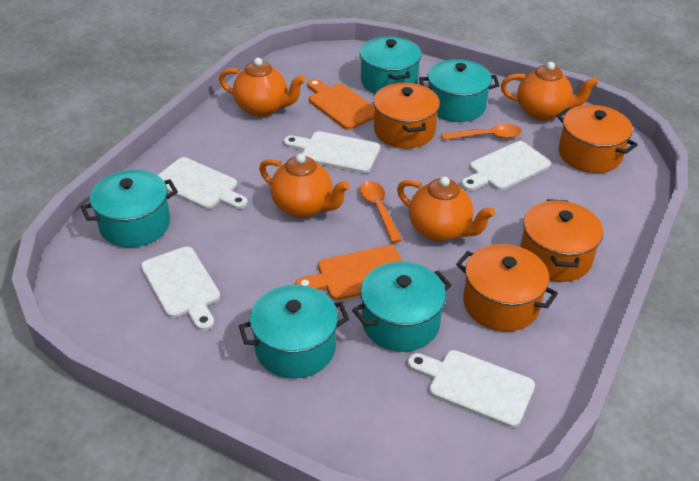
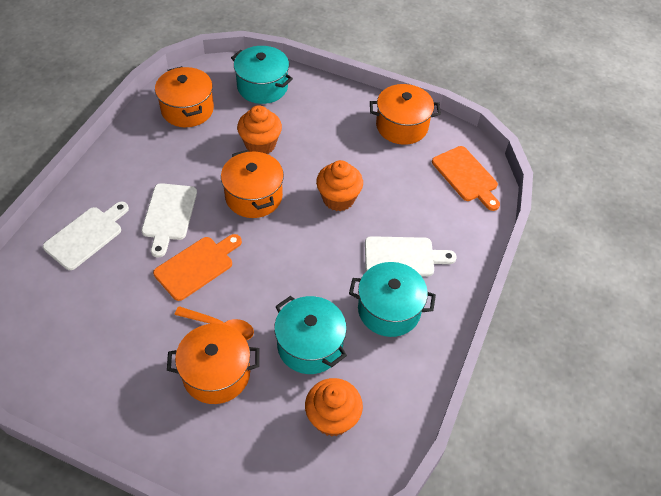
orange cupcake: 0 -> 3
orange spoon: 2 -> 1
orange teapot: 4 -> 0
turquoise pot: 5 -> 3
white cutting board: 5 -> 3

